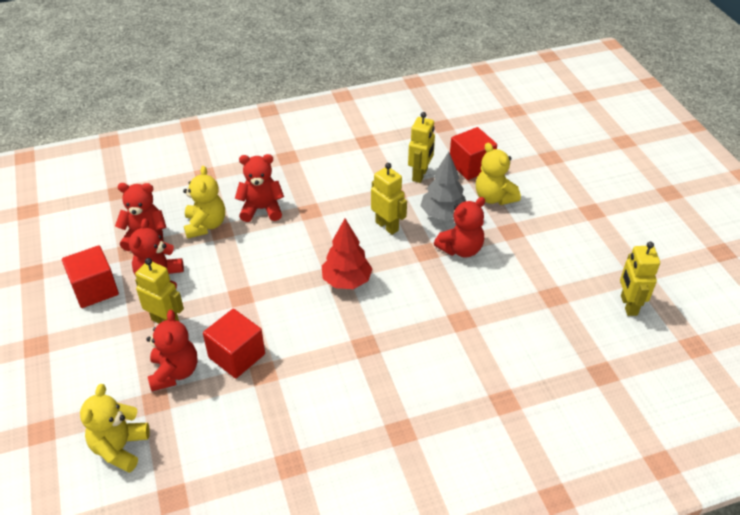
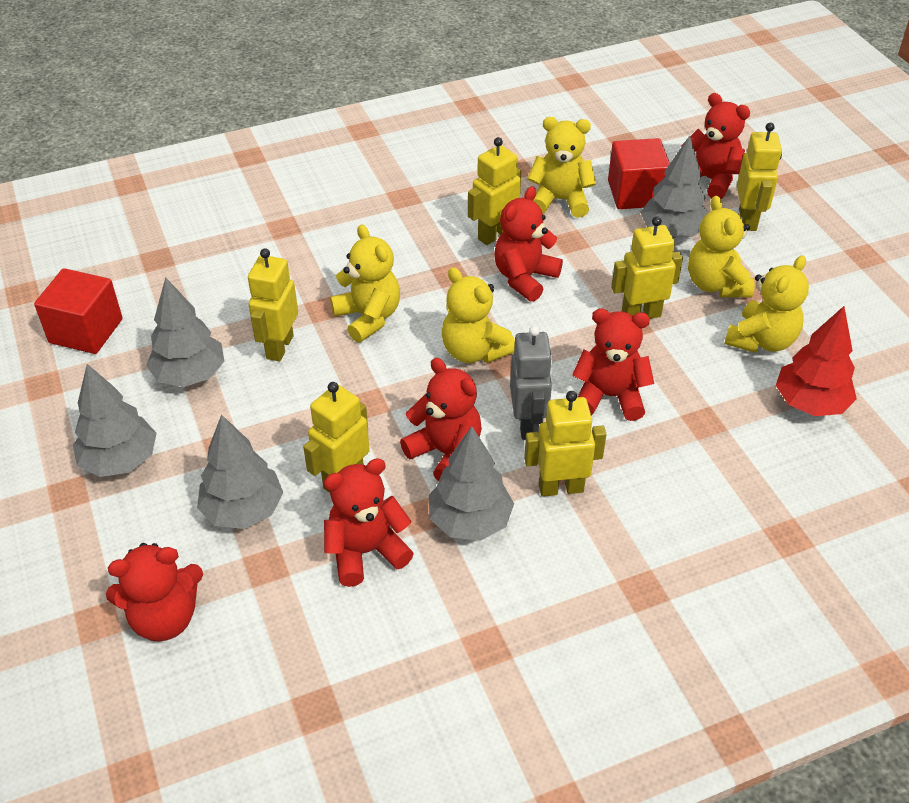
grey robot: 0 -> 1
grey tree: 1 -> 5
red cube: 3 -> 2
red teddy bear: 5 -> 6
yellow robot: 4 -> 6
yellow teddy bear: 3 -> 5

